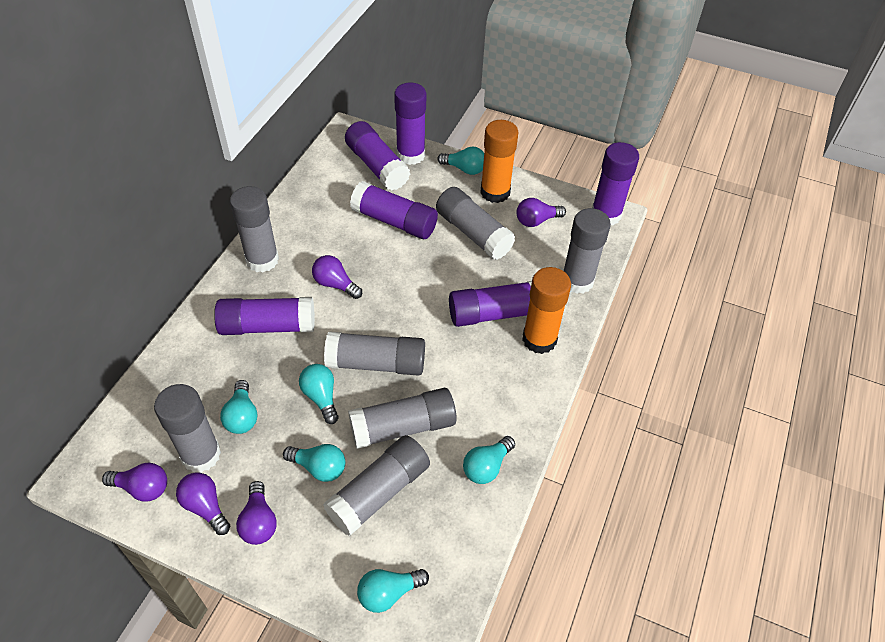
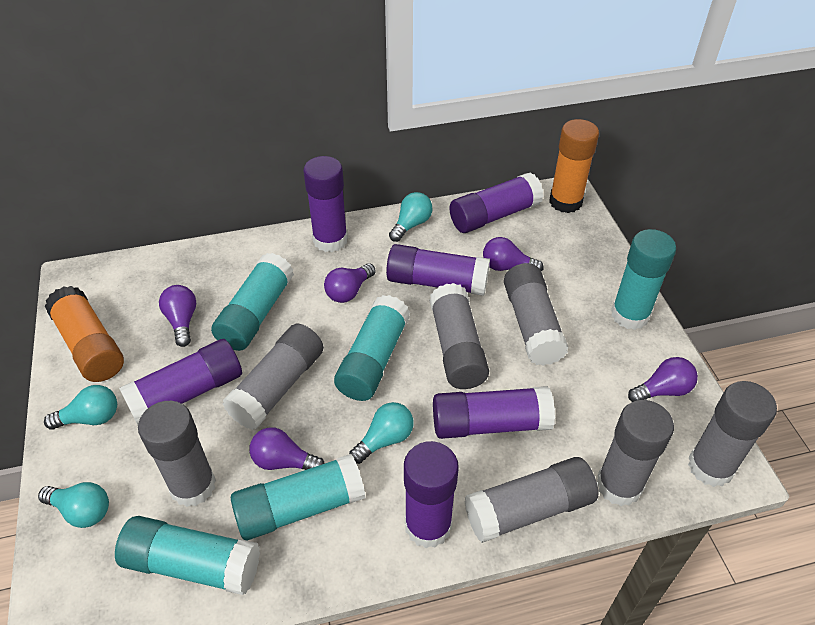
turquoise glue stick: 0 -> 5
turquoise light bulb: 6 -> 4

